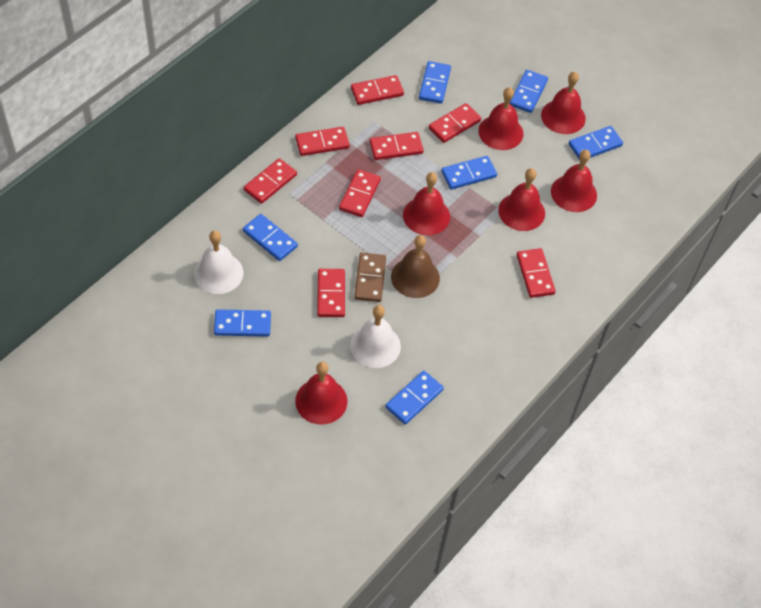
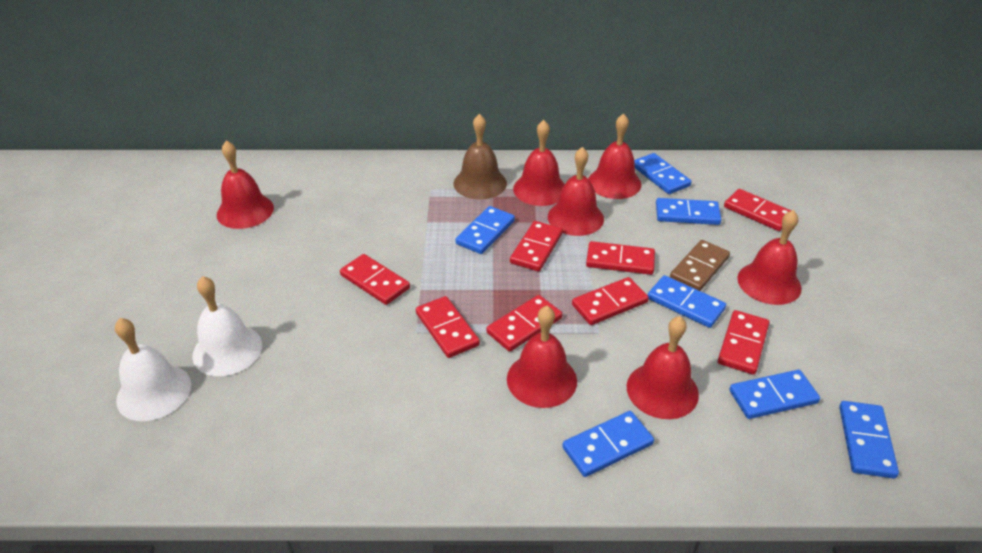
red bell: 6 -> 7

